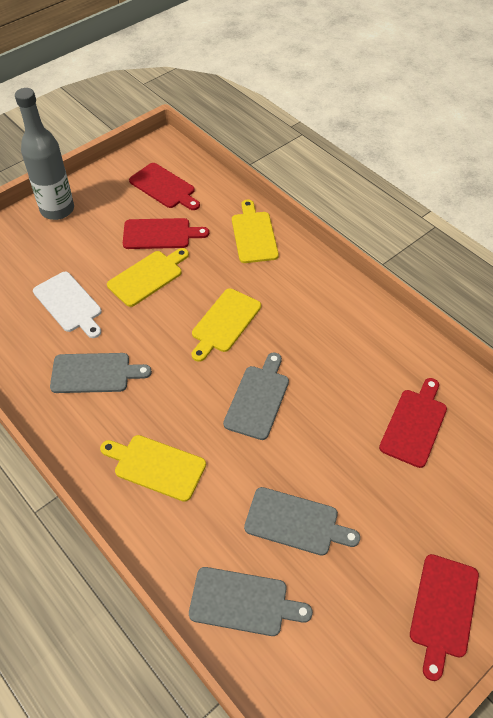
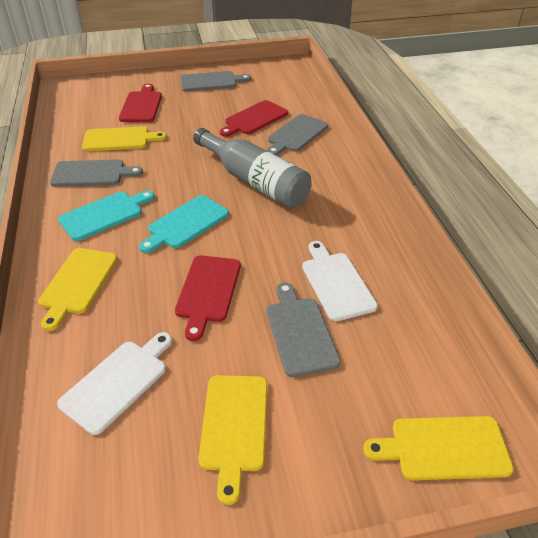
red cutting board: 4 -> 3
turquoise cutting board: 0 -> 2
white cutting board: 1 -> 2

